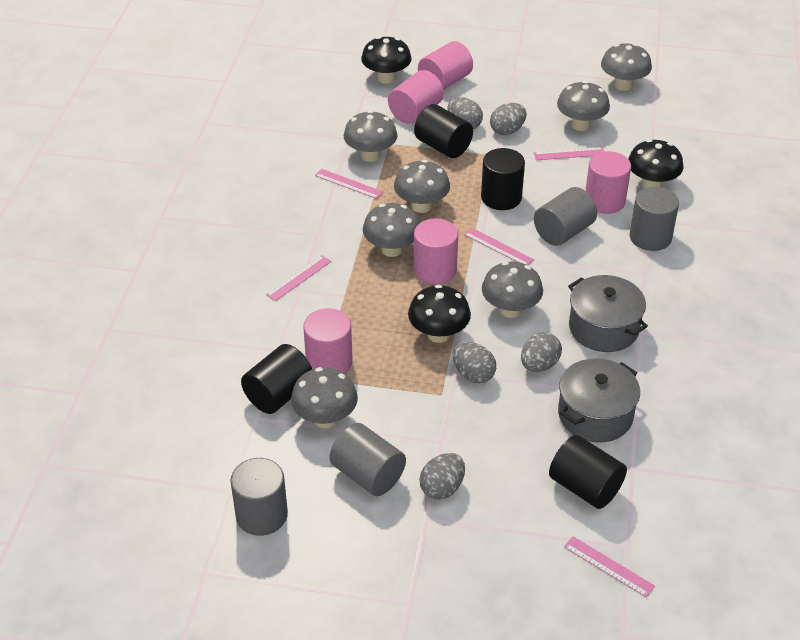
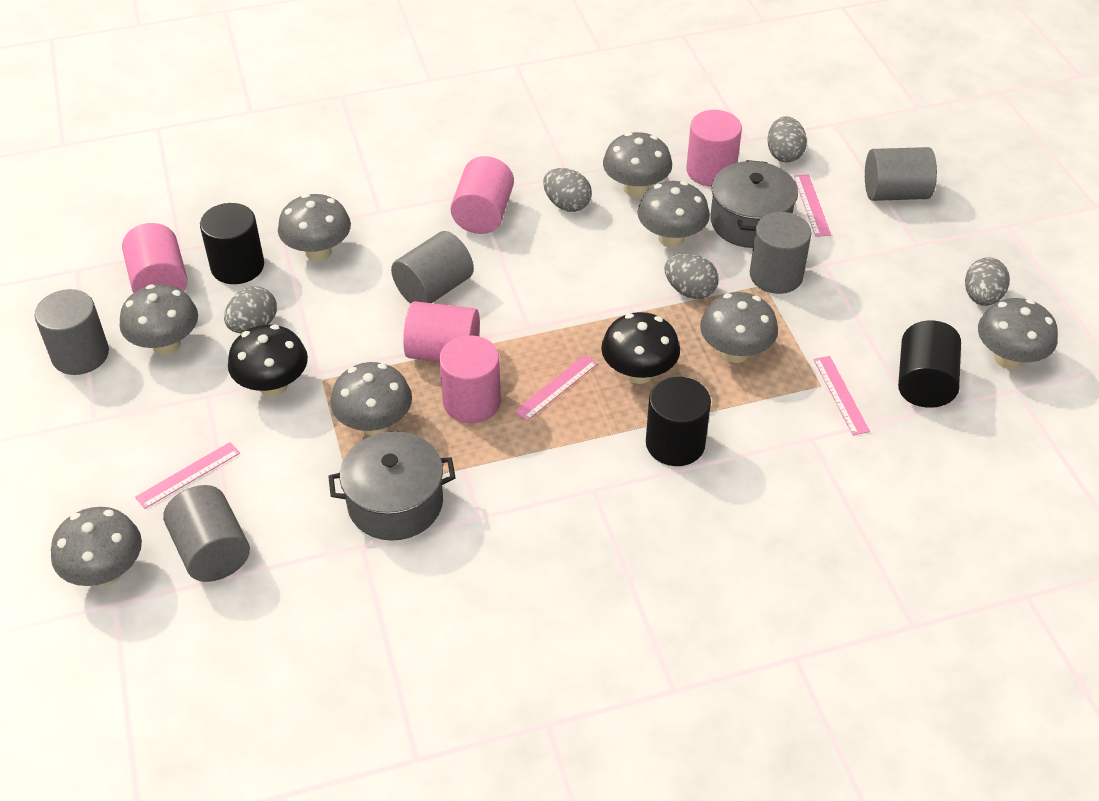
black cylinder: 4 -> 3
black mushroom: 3 -> 2
grey cylinder: 4 -> 5
grey mushroom: 7 -> 8
pink ruler: 5 -> 4

